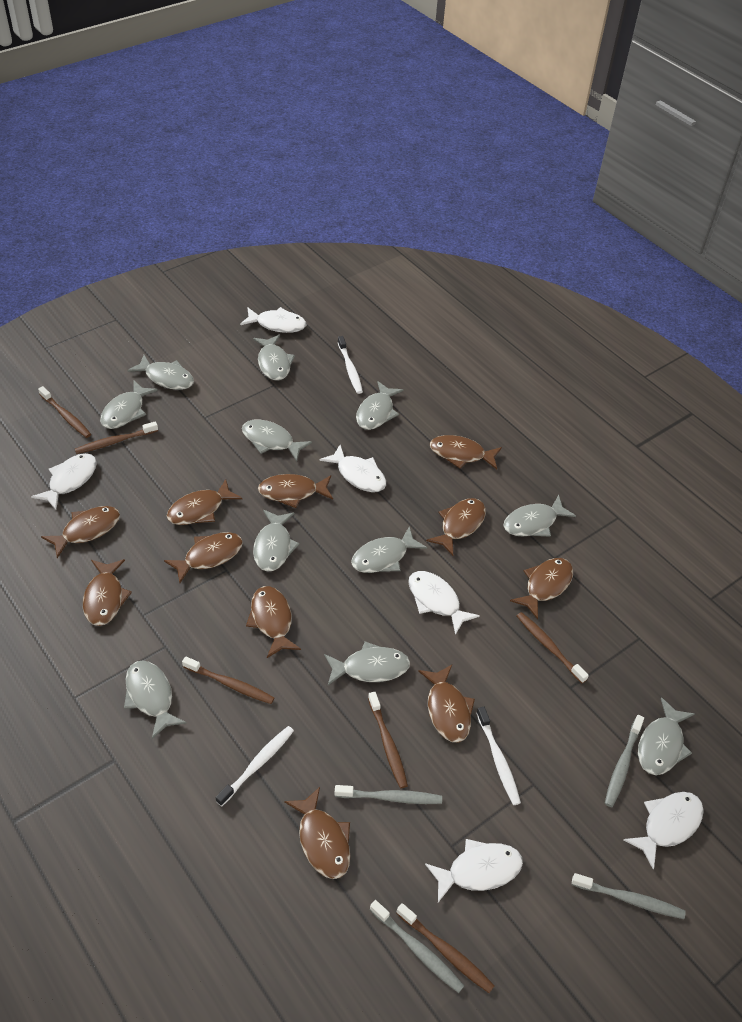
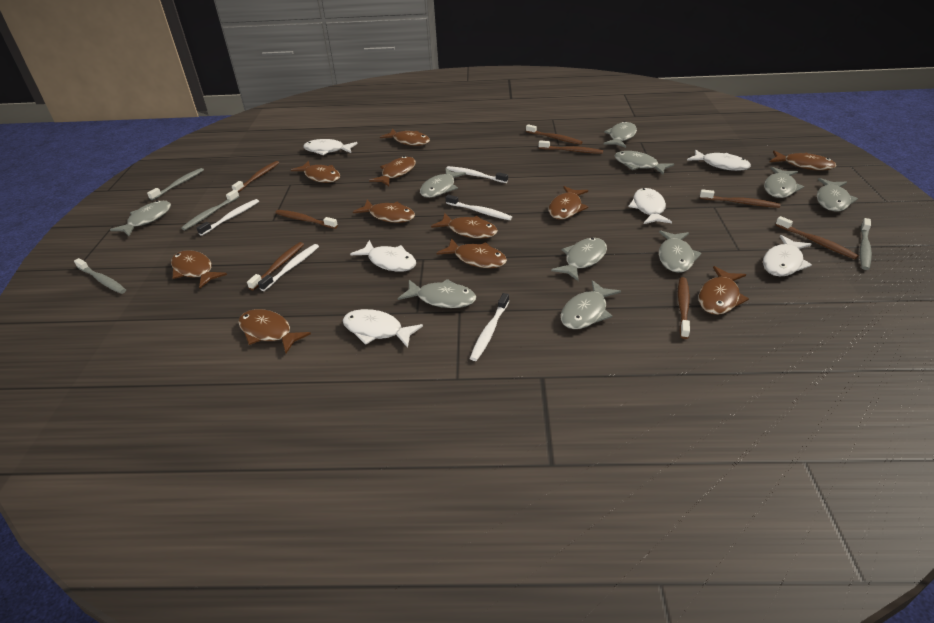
brown toothbrush: 6 -> 8
grey fish: 11 -> 10
white toothbrush: 3 -> 5

